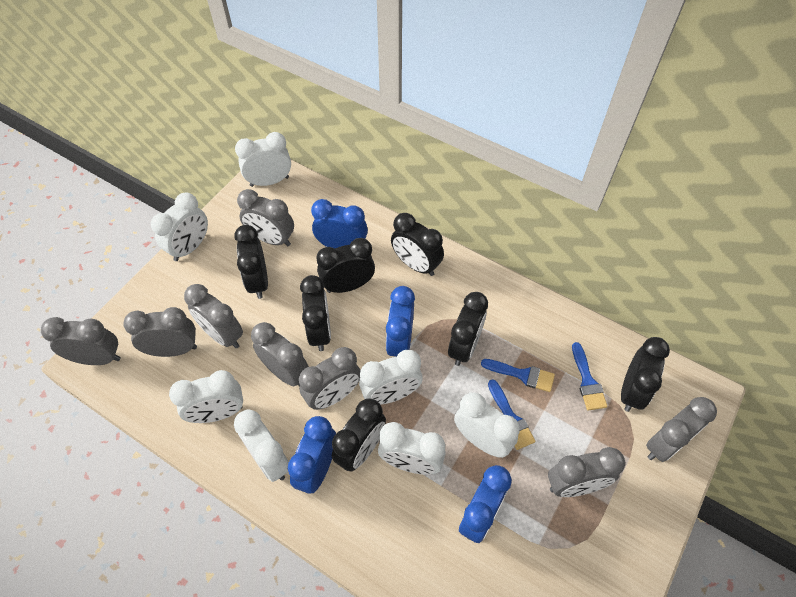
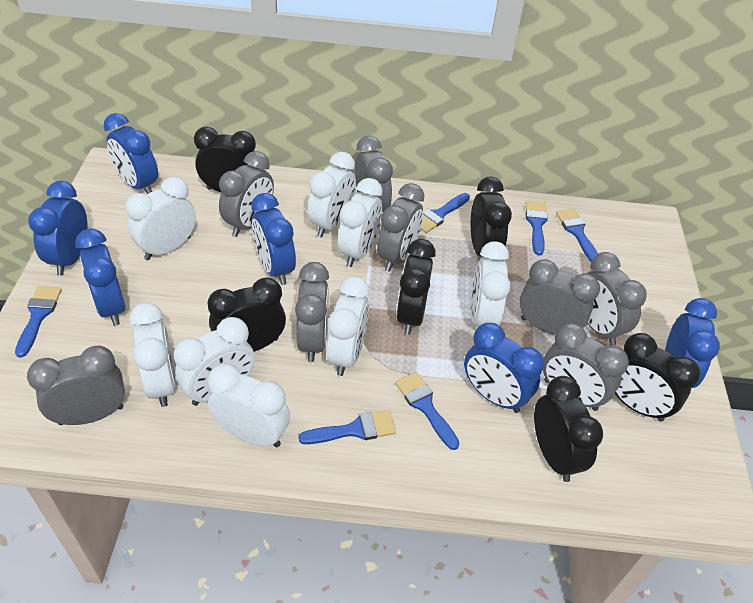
black clock: 7 -> 6
blue brush: 3 -> 6
blue clock: 4 -> 6
white clock: 7 -> 8

